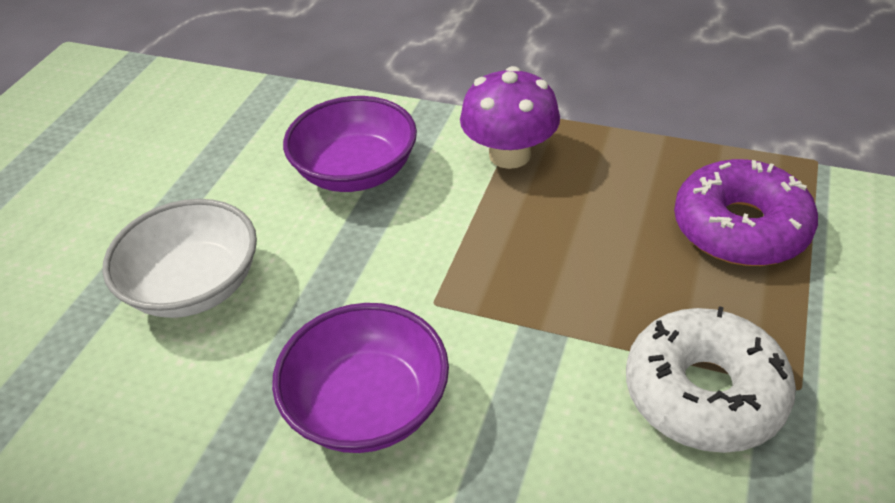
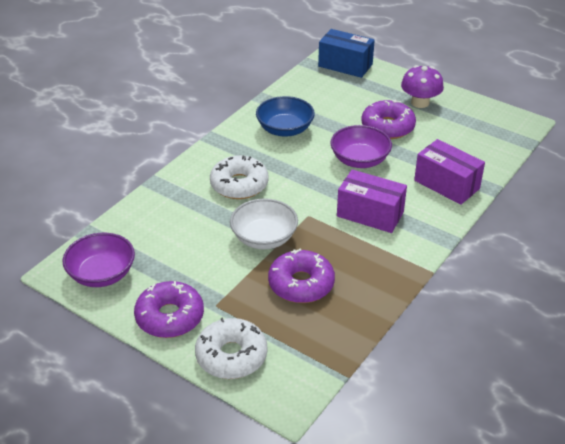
blue bowl: 0 -> 1
blue box: 0 -> 1
purple box: 0 -> 2
purple donut: 1 -> 3
white donut: 1 -> 2

